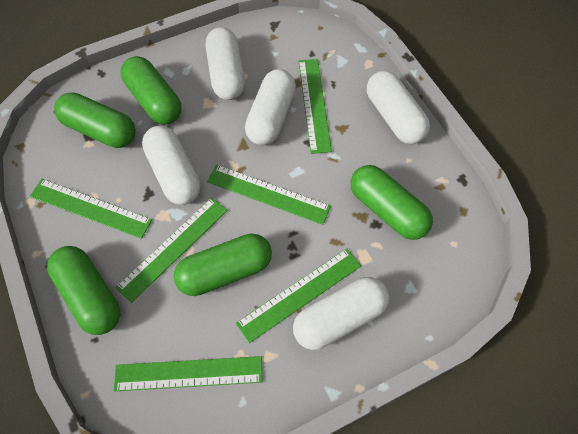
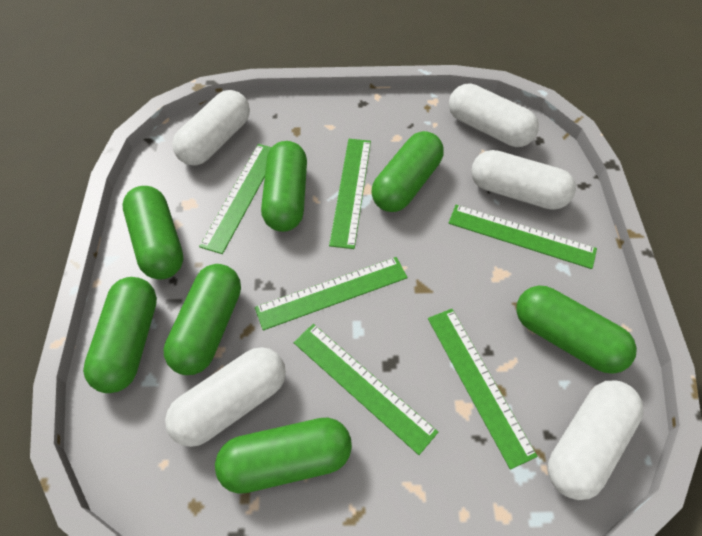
green capsule: 5 -> 7

